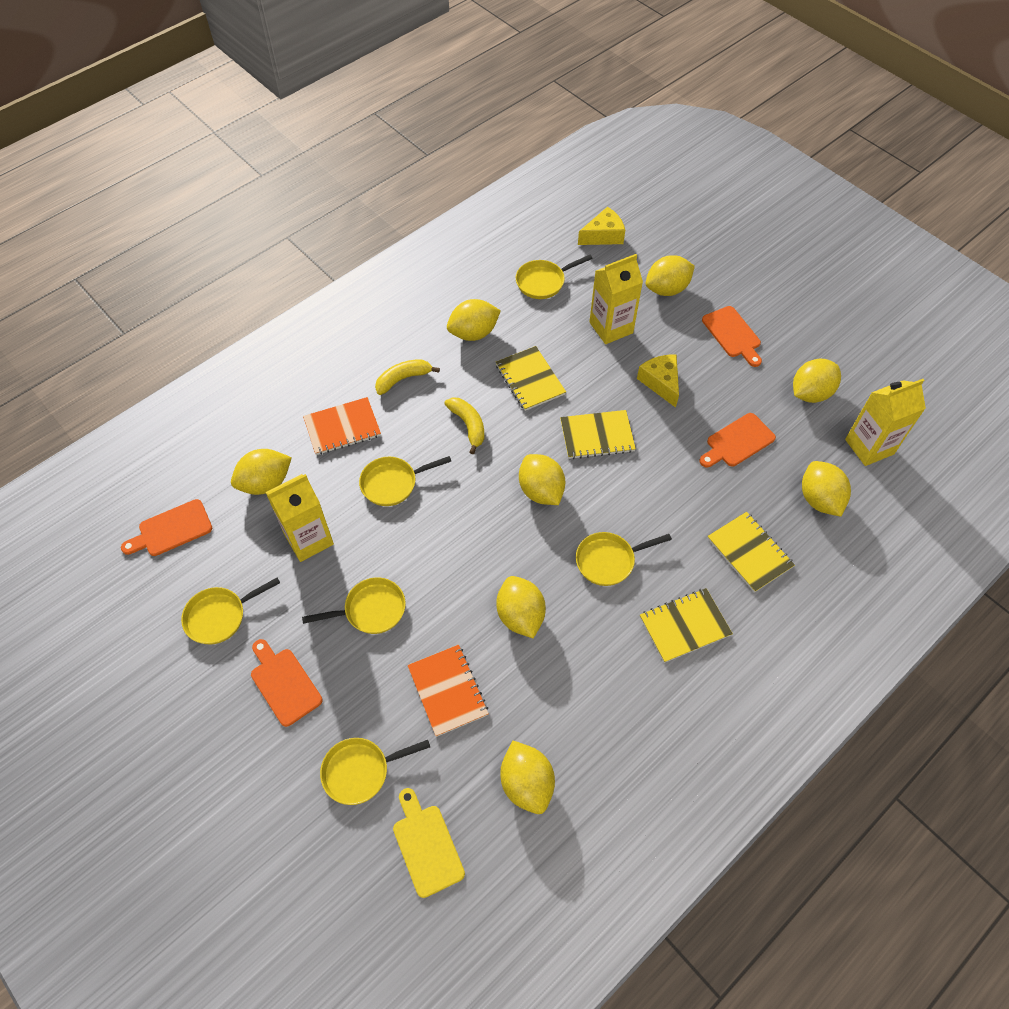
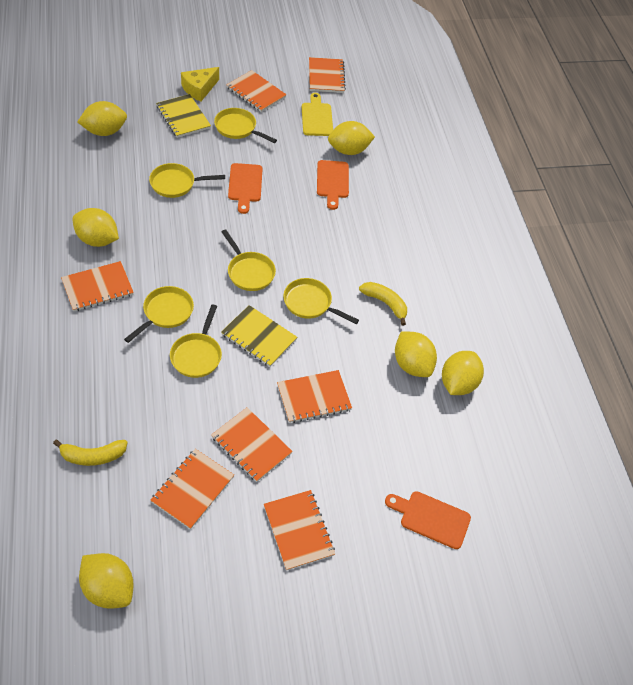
orange cutting board: 4 -> 3
orange notebook: 2 -> 7
yellow carton: 3 -> 0
yellow cheese: 2 -> 1
yellow lemon: 8 -> 6
yellow notebook: 4 -> 2

